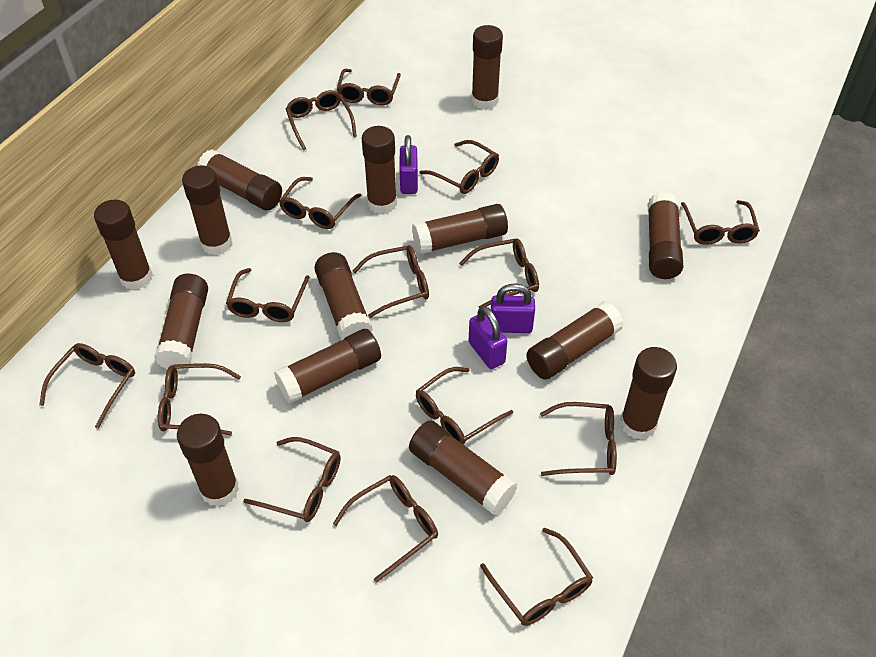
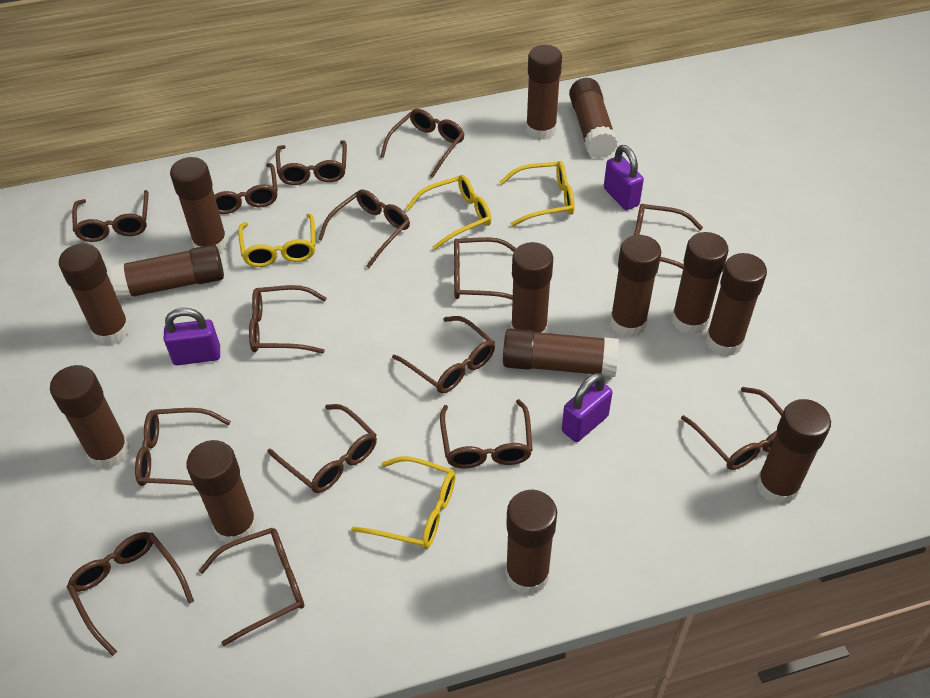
yellow glasses: 0 -> 4

